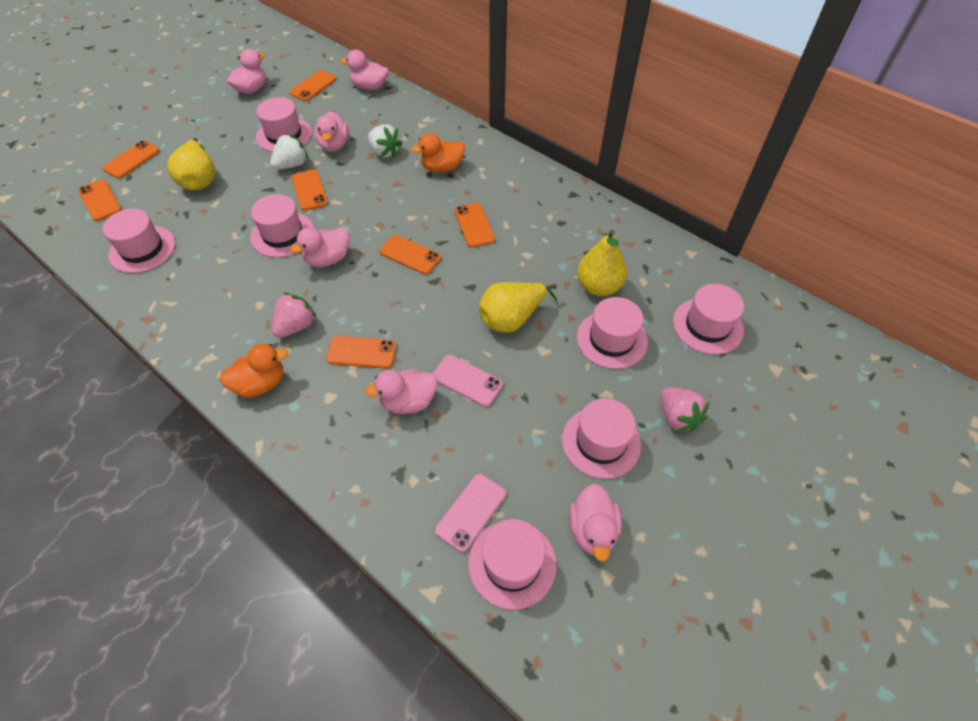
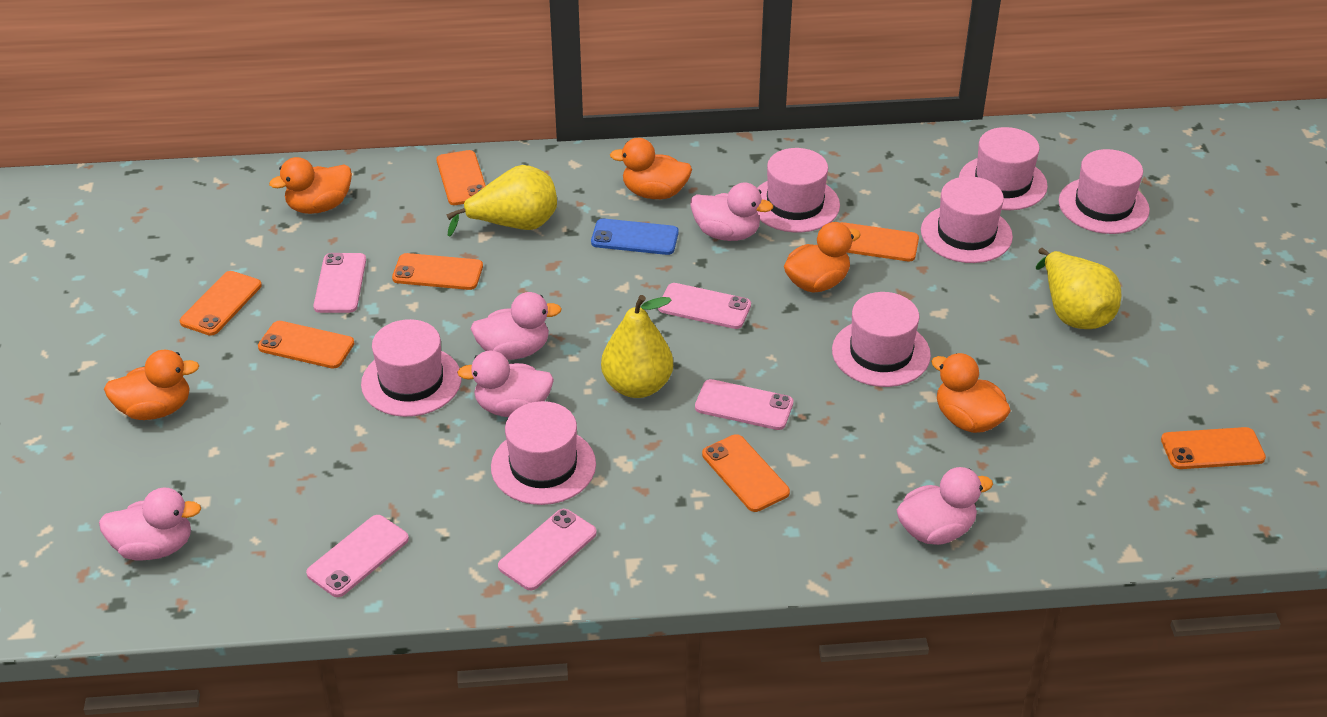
blue phone: 0 -> 1
orange duck: 2 -> 5
pink duck: 6 -> 5
pink phone: 2 -> 5
pink strawberry: 2 -> 0
white strawberry: 2 -> 0

